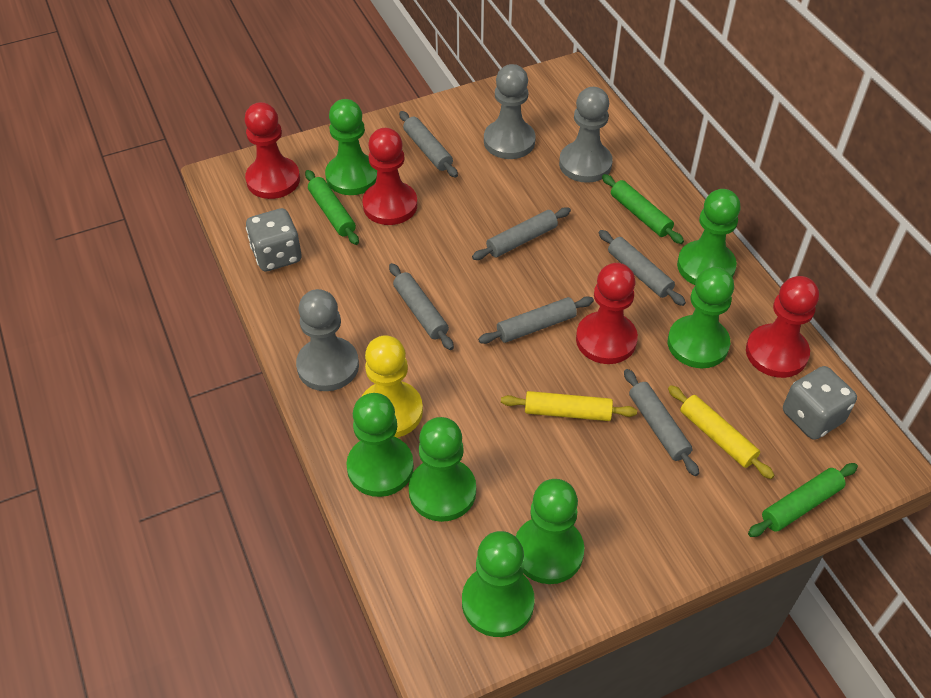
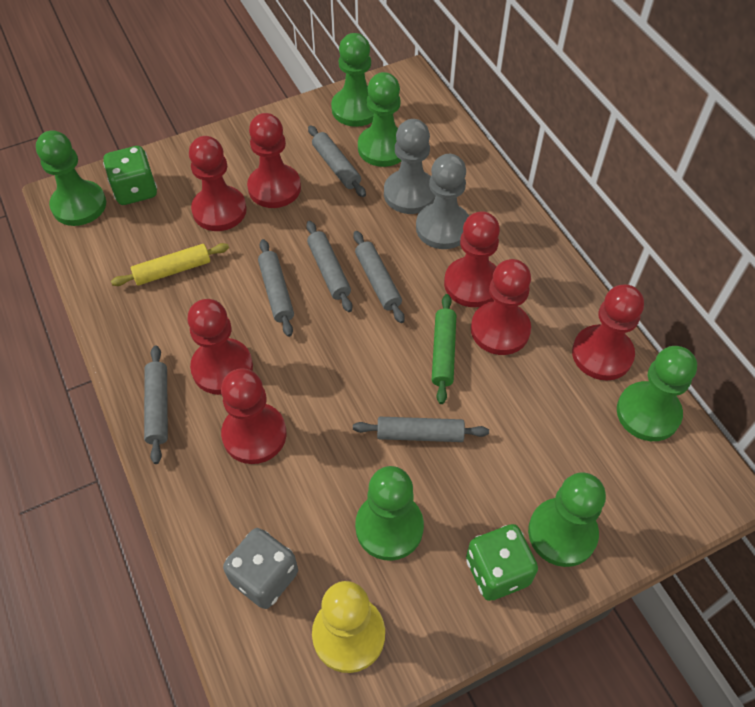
green dice: 0 -> 2
green pawn: 7 -> 6
green rolling pin: 3 -> 1
grey dice: 2 -> 1
grey pawn: 3 -> 2
red pawn: 4 -> 7
yellow rolling pin: 2 -> 1

